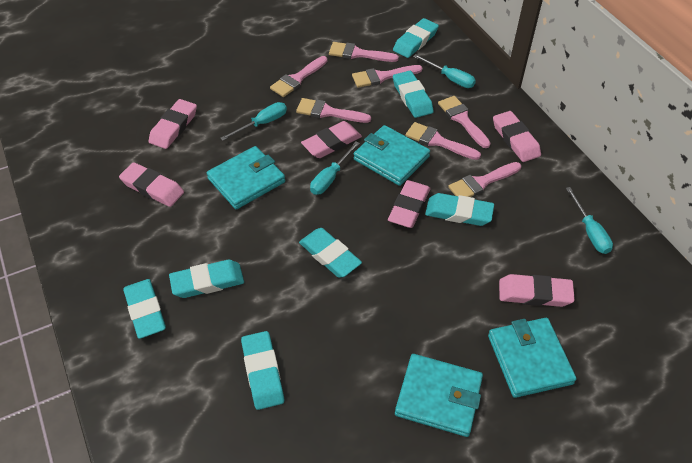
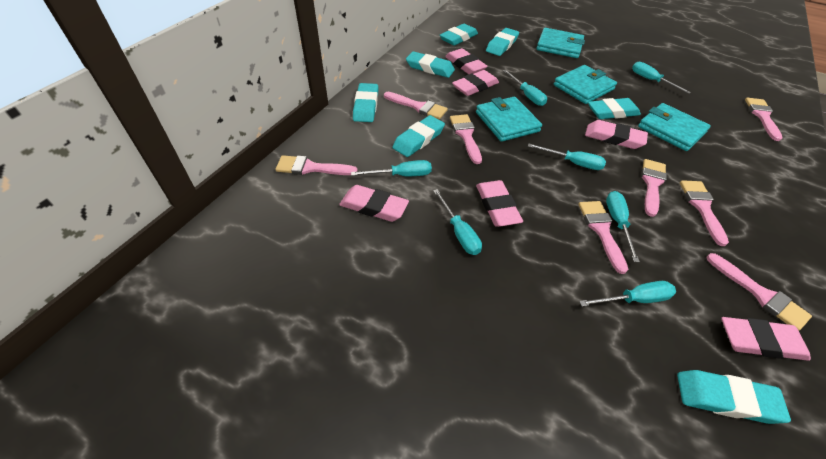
pink brush: 7 -> 8
turquoise screwdriver: 4 -> 7

